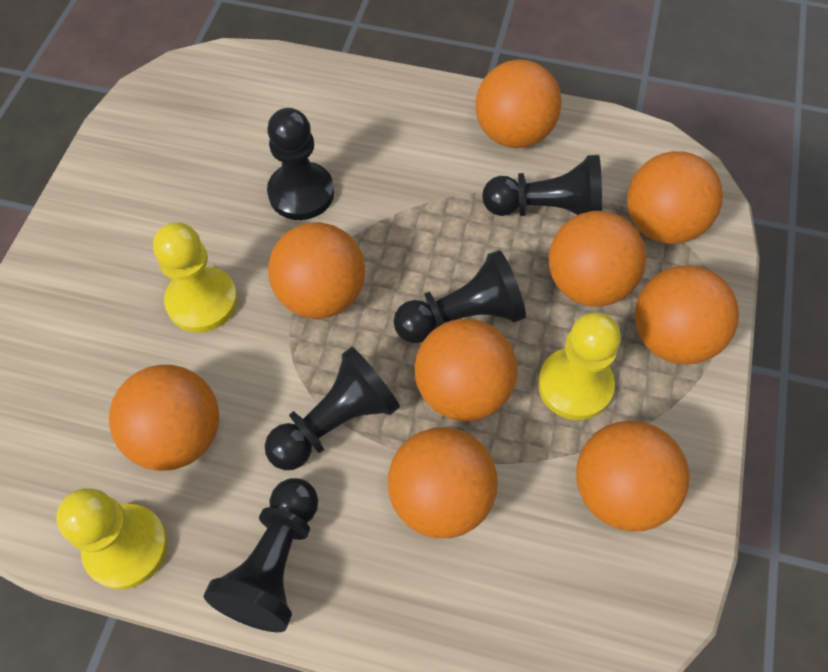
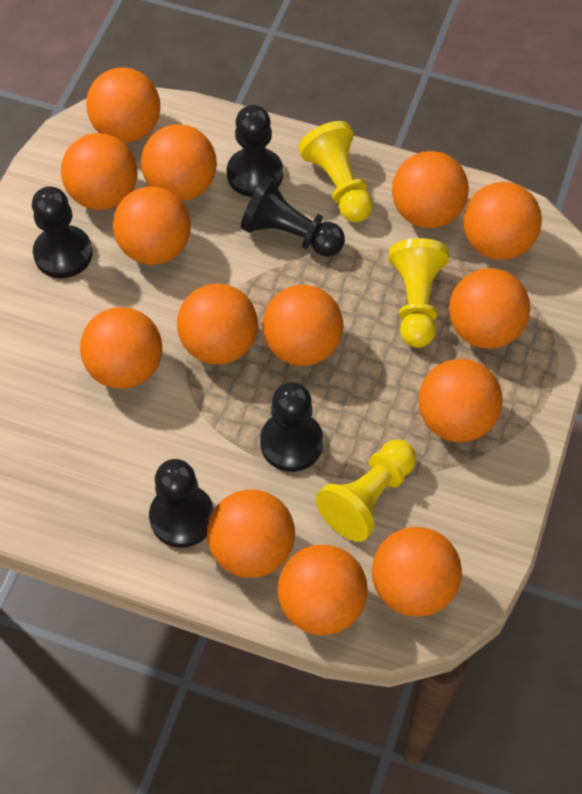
orange ball: 9 -> 14

